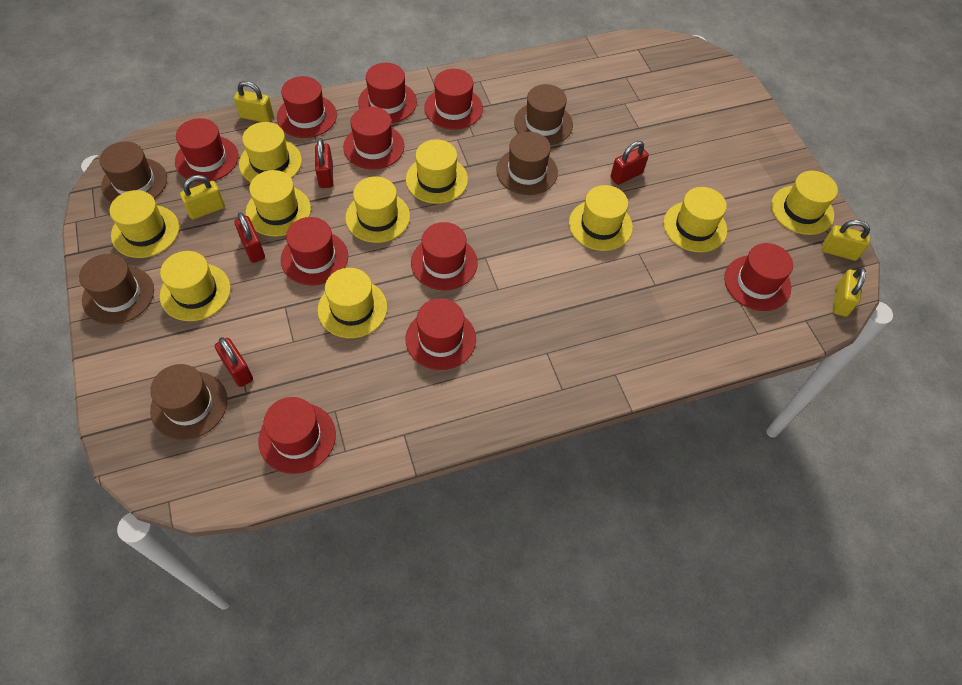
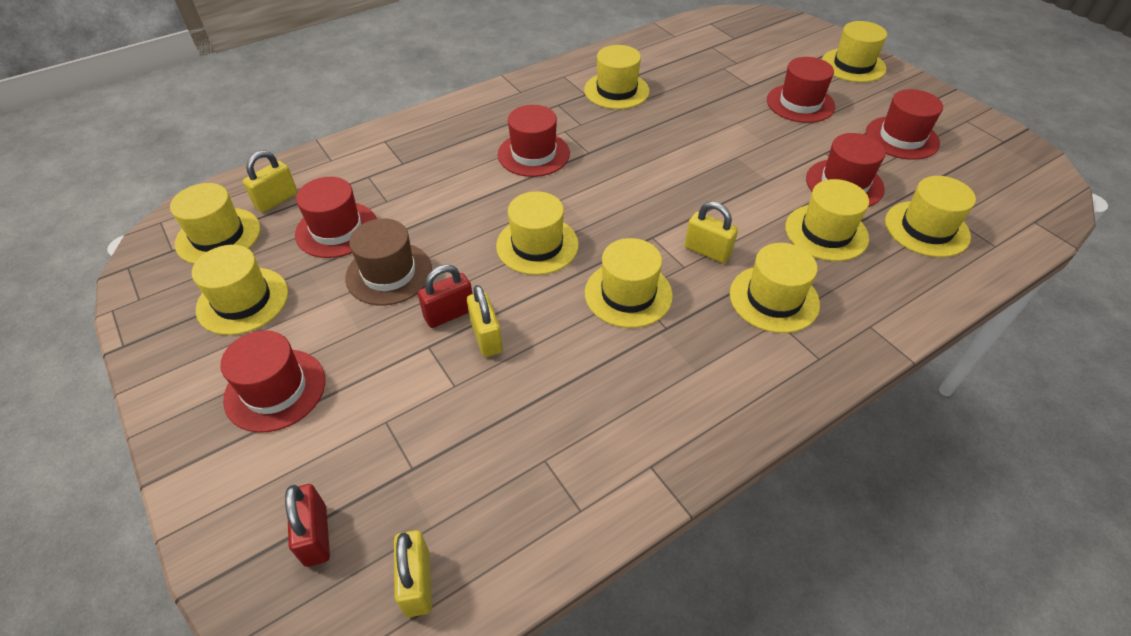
brown hat: 5 -> 1
red hat: 10 -> 6
red padlock: 4 -> 2
yellow hat: 10 -> 9

